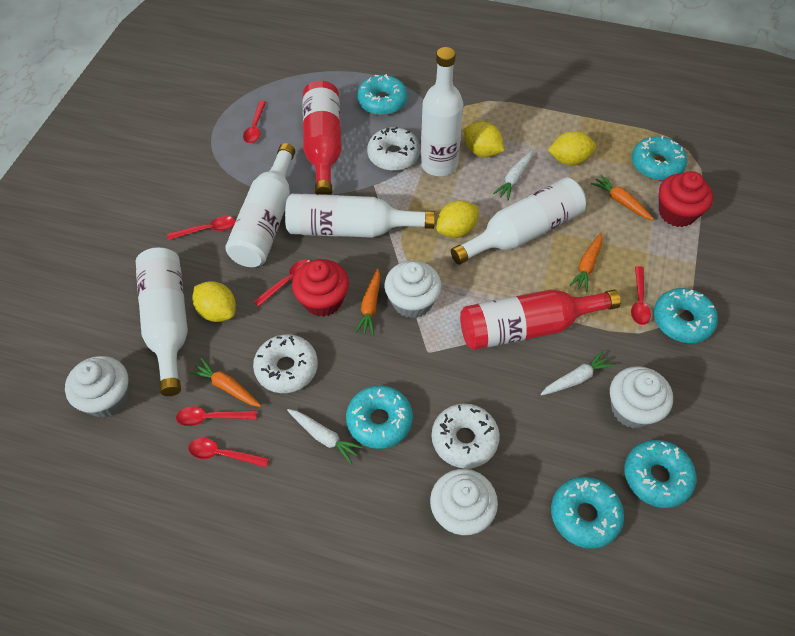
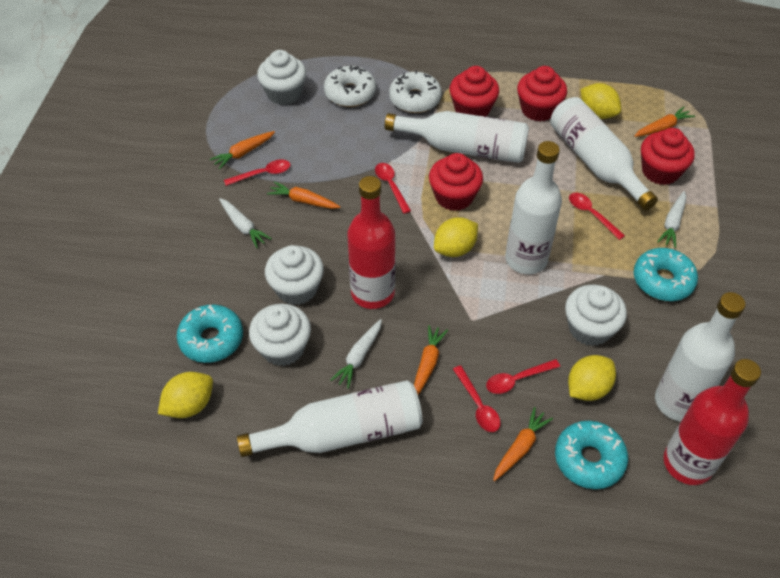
orange carrot: 4 -> 5
red cupcake: 2 -> 4
red spoon: 6 -> 5
turquoise donut: 6 -> 3
white donut: 3 -> 2

